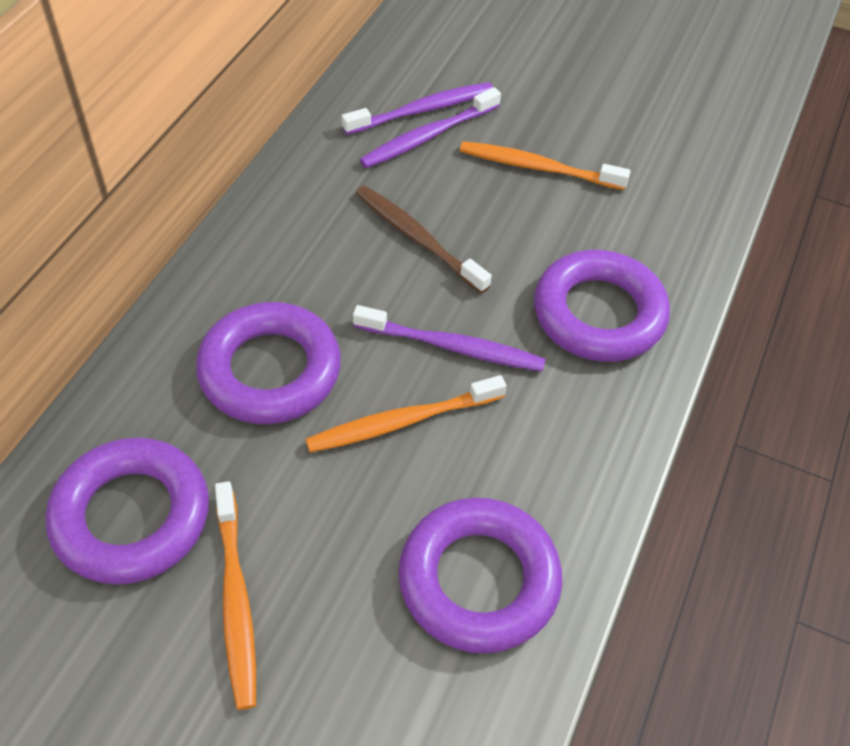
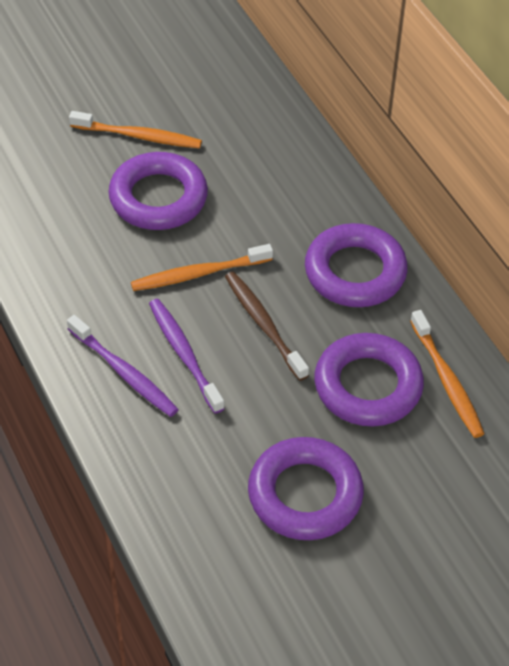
purple toothbrush: 3 -> 2

